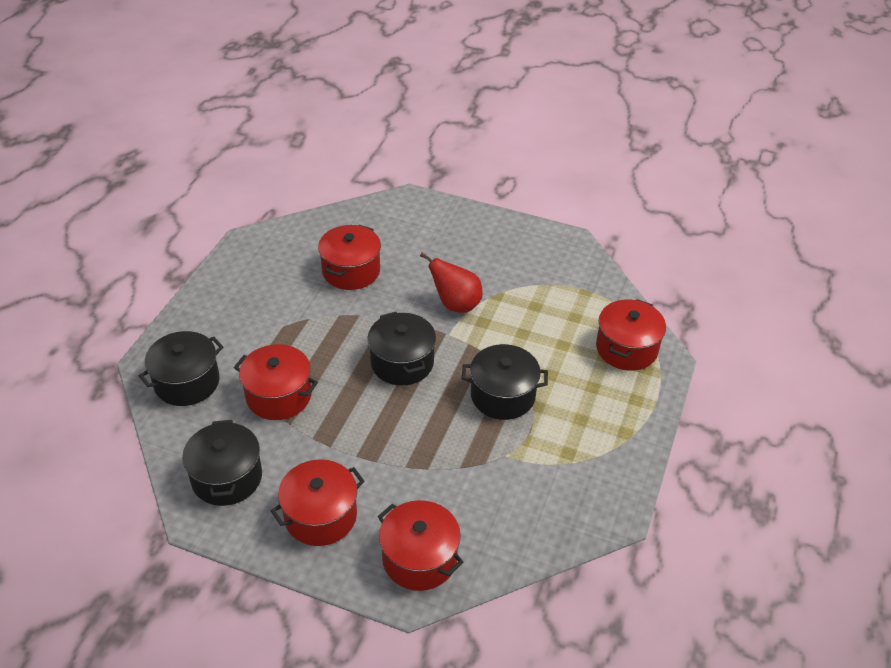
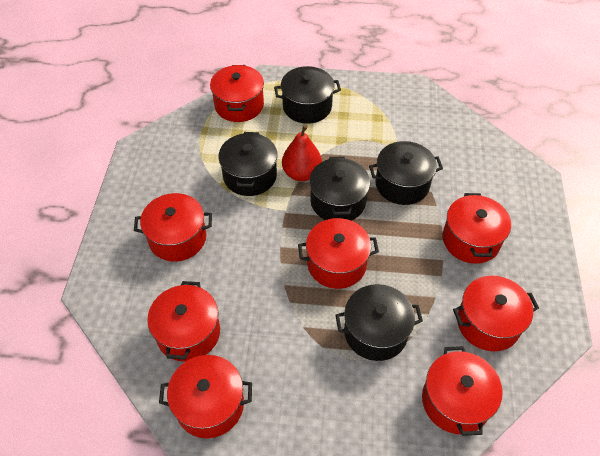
black pot: 4 -> 5
red pot: 5 -> 8

